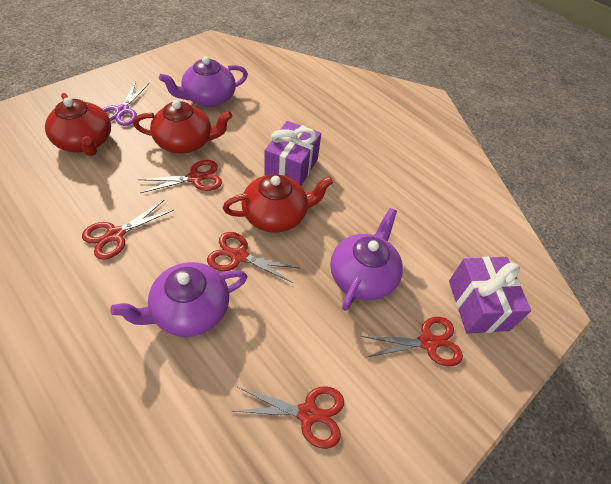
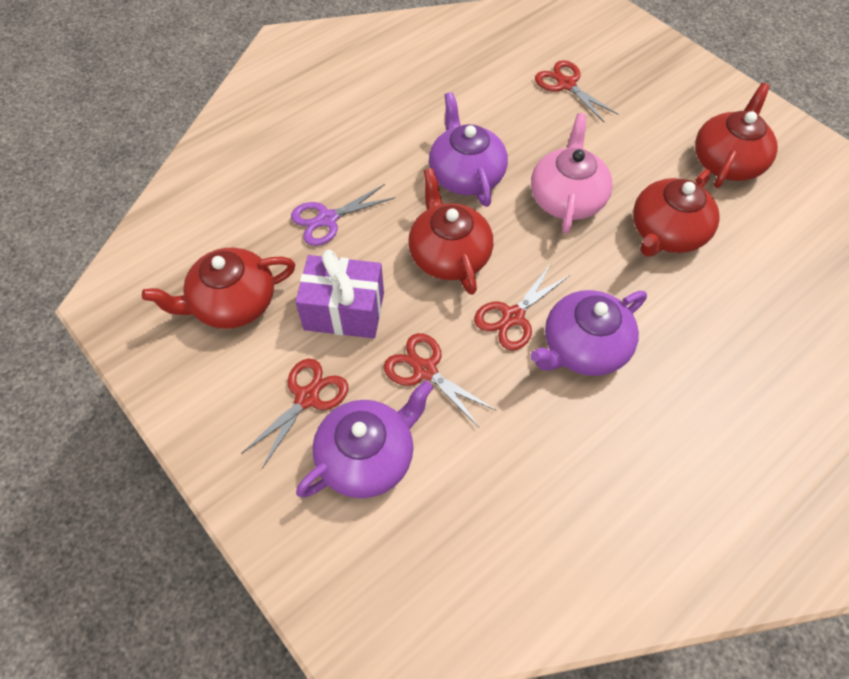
pink teapot: 0 -> 1
purple gift: 2 -> 1
red scissors: 5 -> 4
red teapot: 3 -> 4

